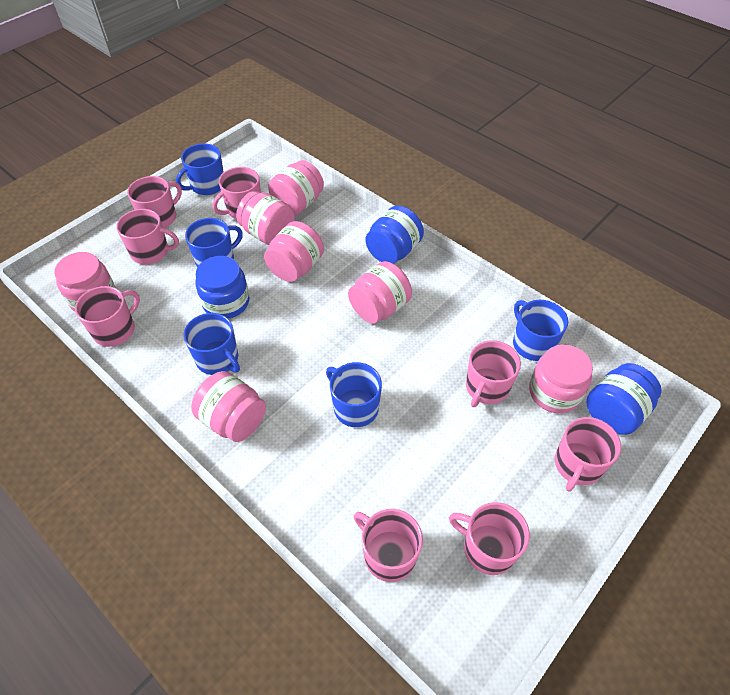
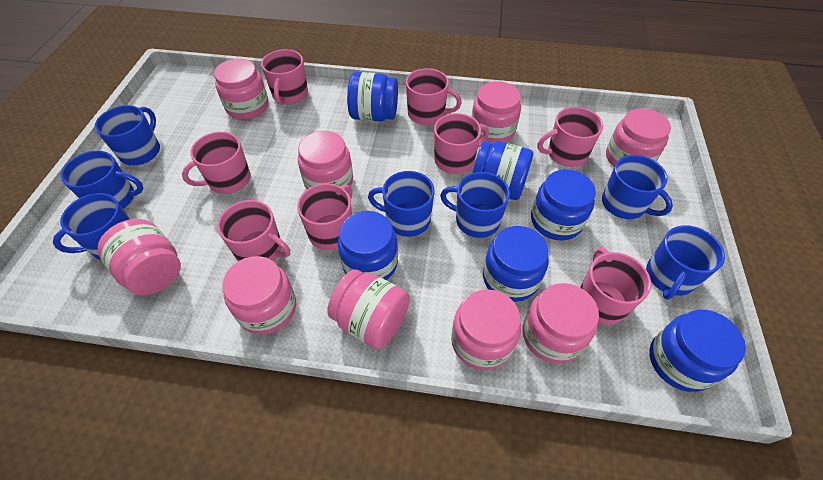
blue jar: 3 -> 6
blue mug: 5 -> 7
pink jar: 7 -> 9

